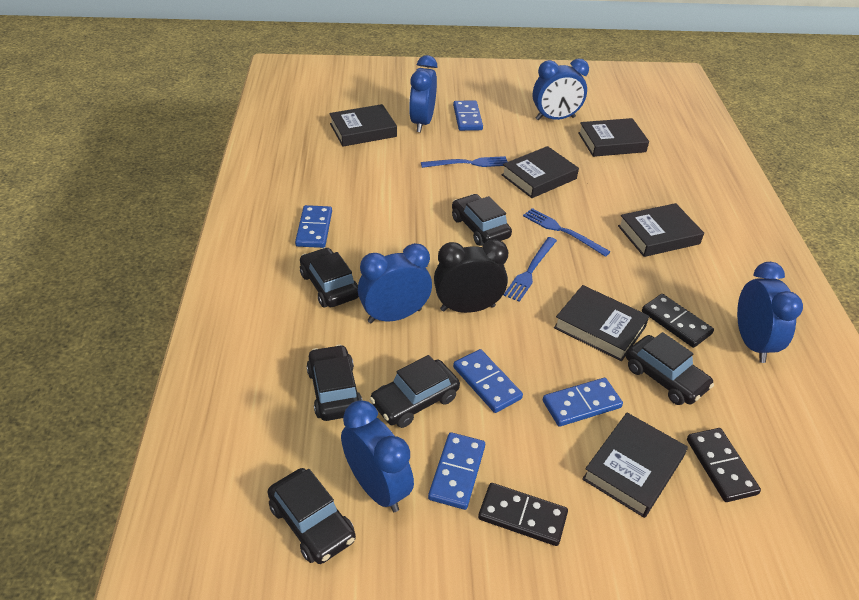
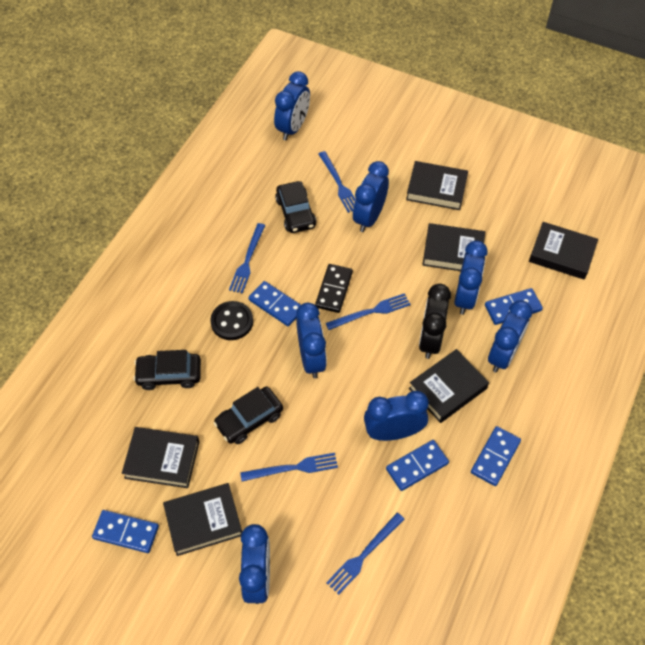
black button: 0 -> 1
black car: 6 -> 3
black domino: 3 -> 1
blue clock: 5 -> 7
blue fork: 3 -> 5

